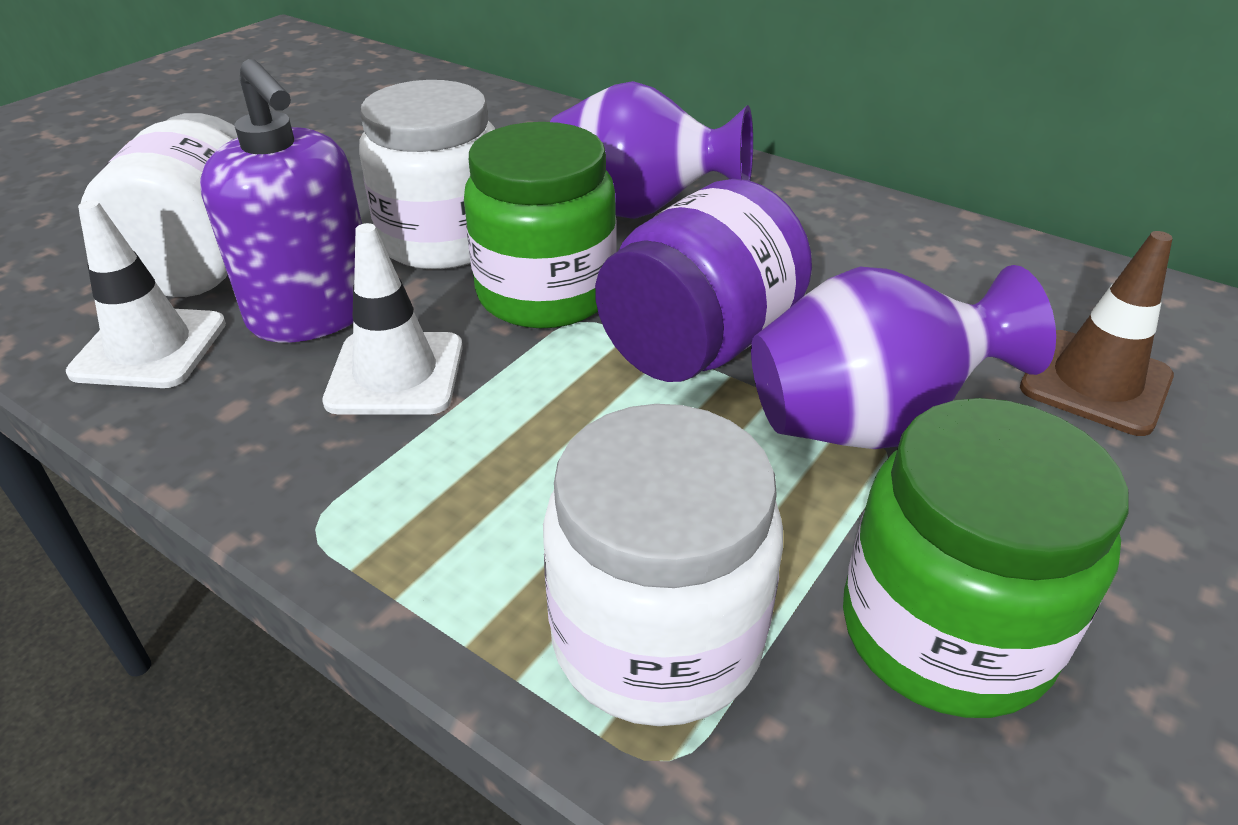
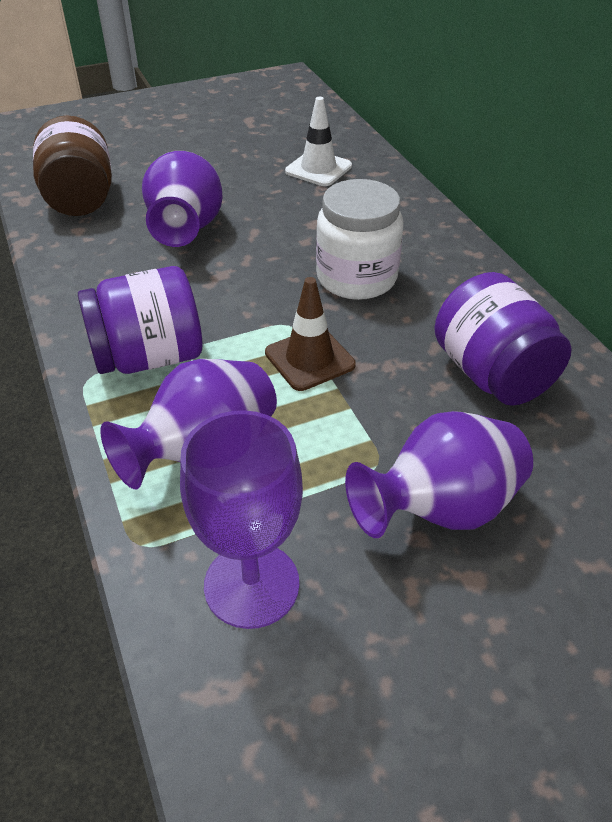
brown jar: 0 -> 1
green jar: 2 -> 0
purple goblet: 0 -> 1
purple jar: 1 -> 2
purple soap dispenser: 1 -> 0
purple vase: 2 -> 3
white jar: 3 -> 1
white traffic cone: 2 -> 1

